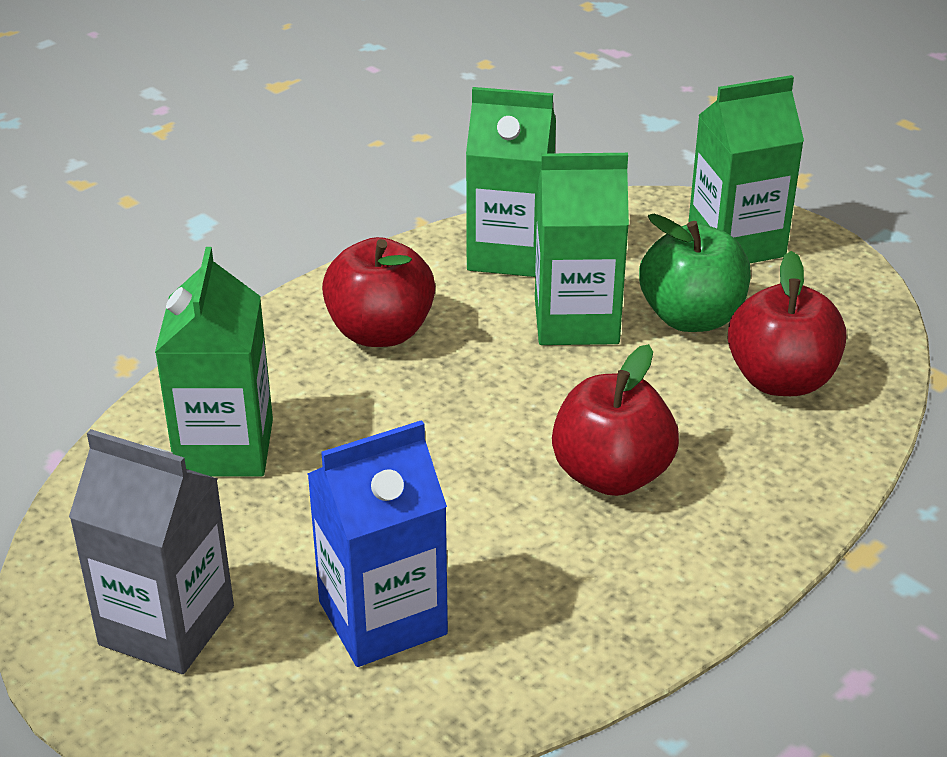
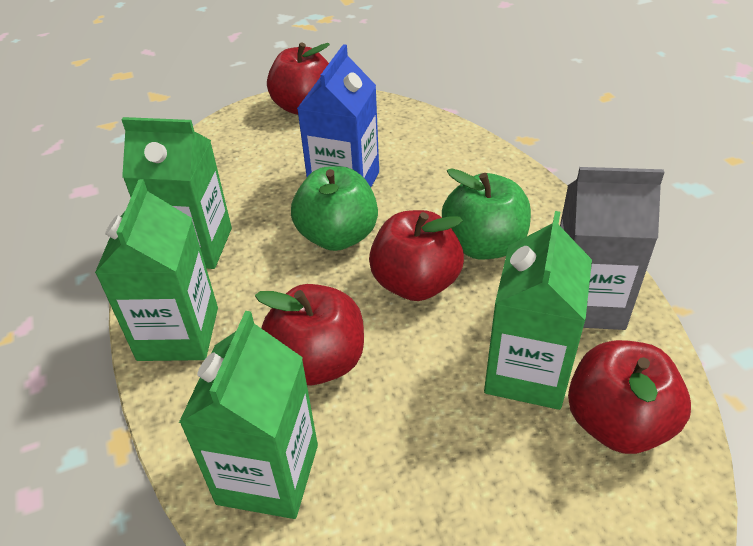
green apple: 1 -> 2
red apple: 3 -> 4

